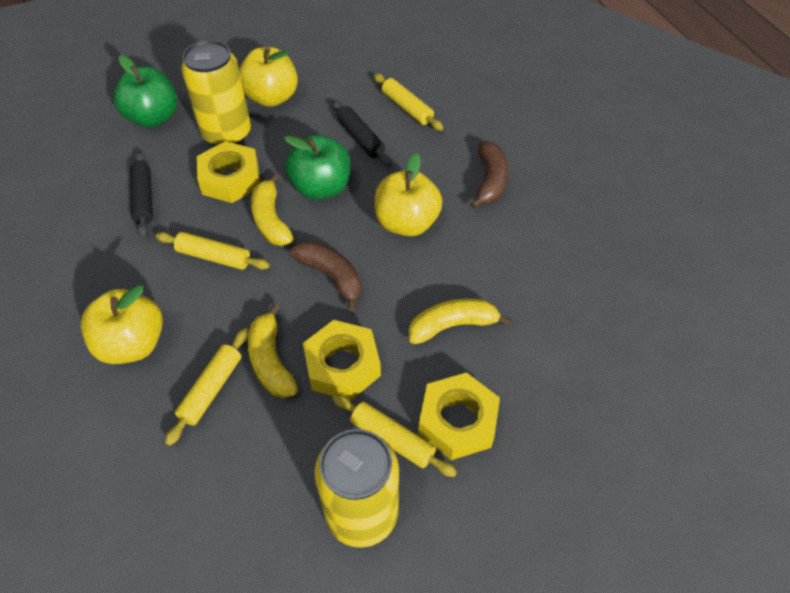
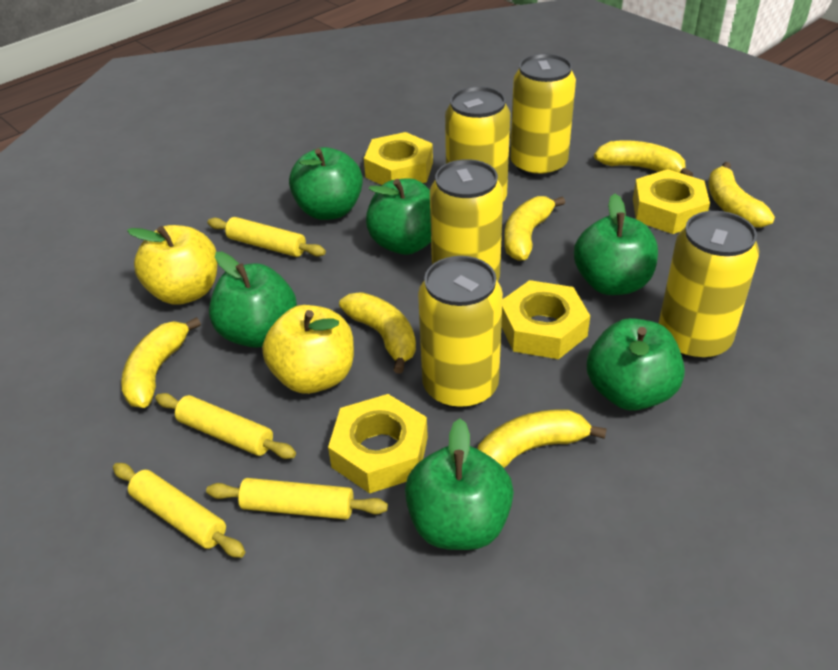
black rolling pin: 2 -> 0
brown banana: 2 -> 0
green apple: 2 -> 6
yellow apple: 3 -> 2
yellow banana: 3 -> 6
yellow can: 2 -> 5
yellow nut: 3 -> 4

